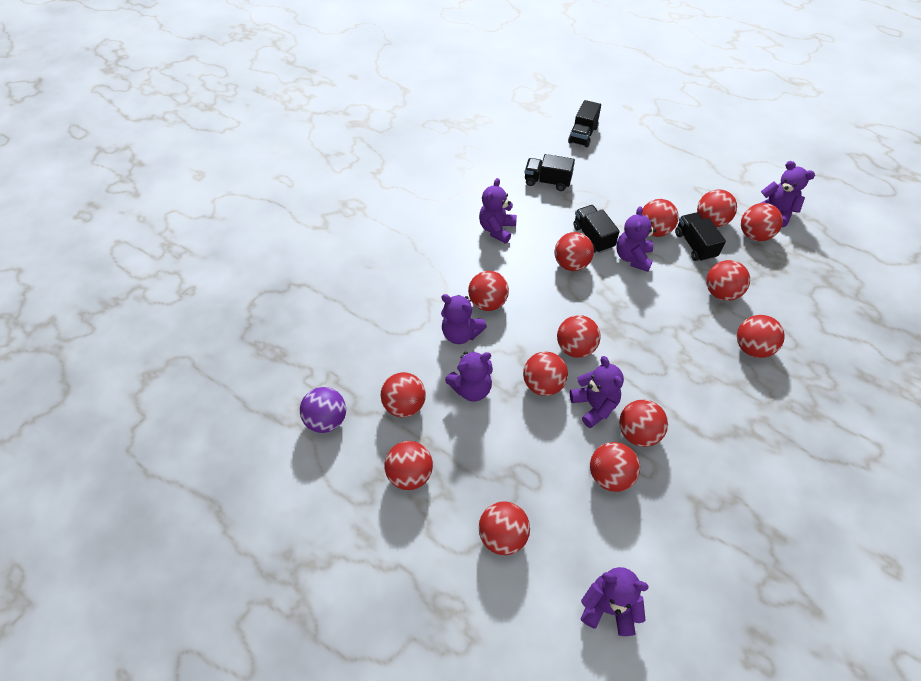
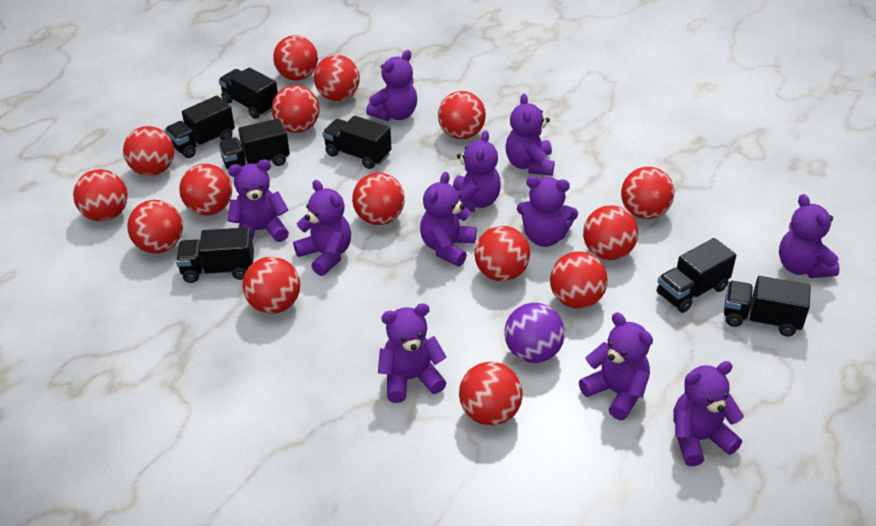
black truck: 4 -> 7
purple teddy bear: 7 -> 11
red ball: 14 -> 15

